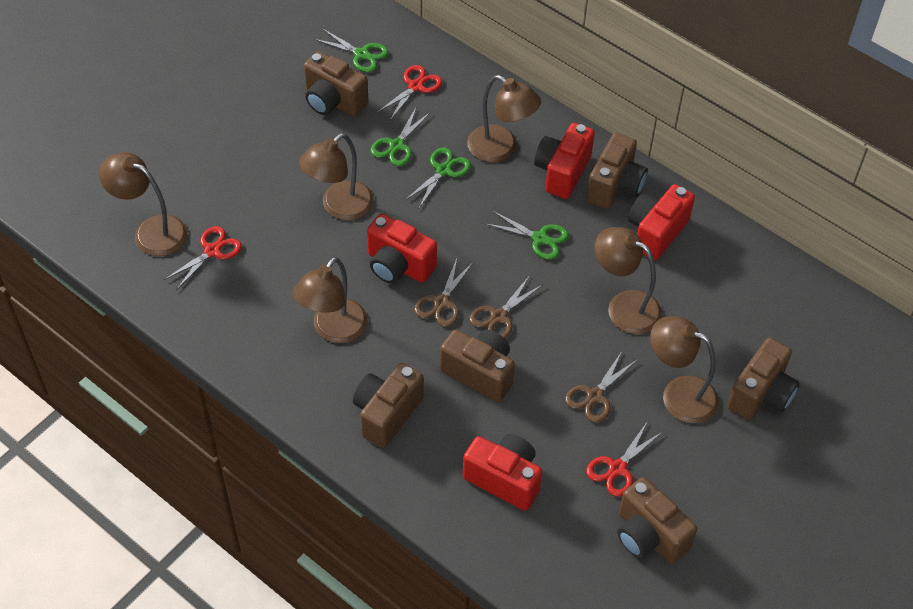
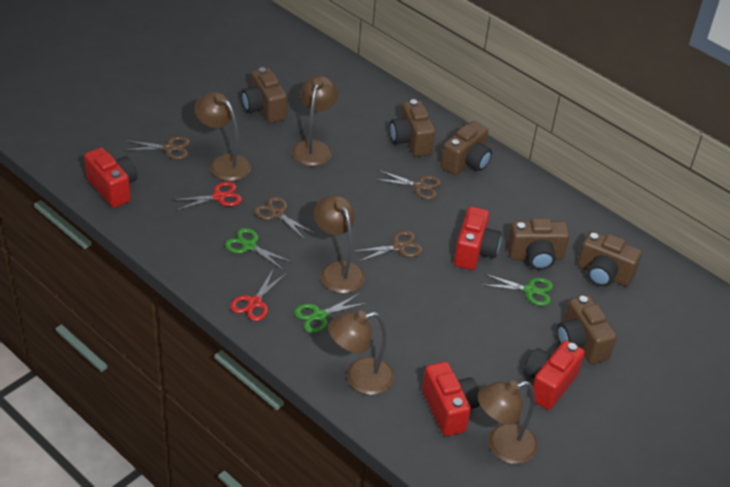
brown lamp: 6 -> 5
brown scissors: 3 -> 4
green scissors: 4 -> 3
red scissors: 3 -> 2

